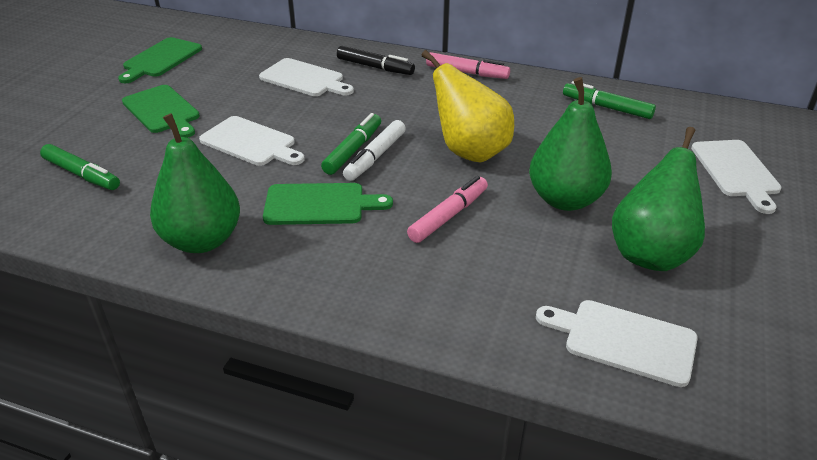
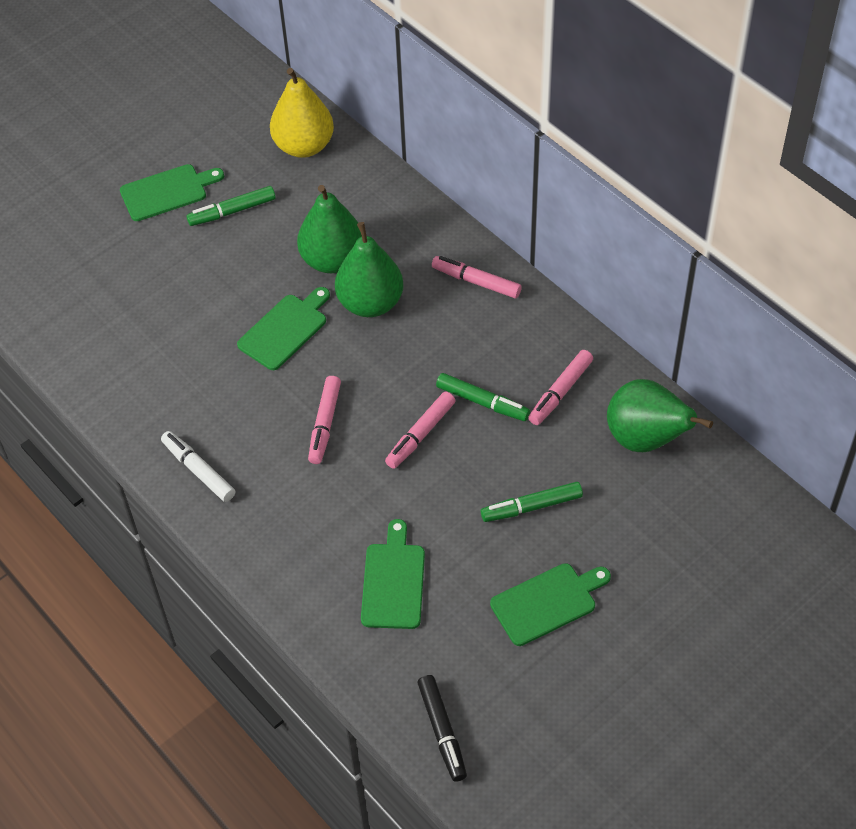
green cutting board: 3 -> 4
pink marker: 2 -> 4
white cutting board: 4 -> 0

